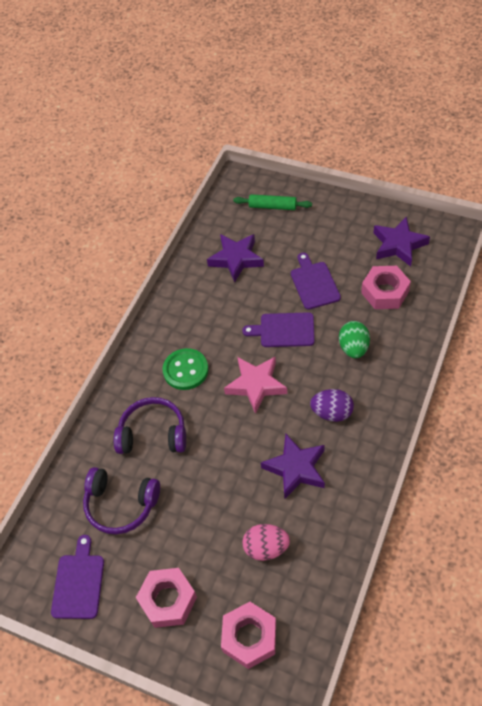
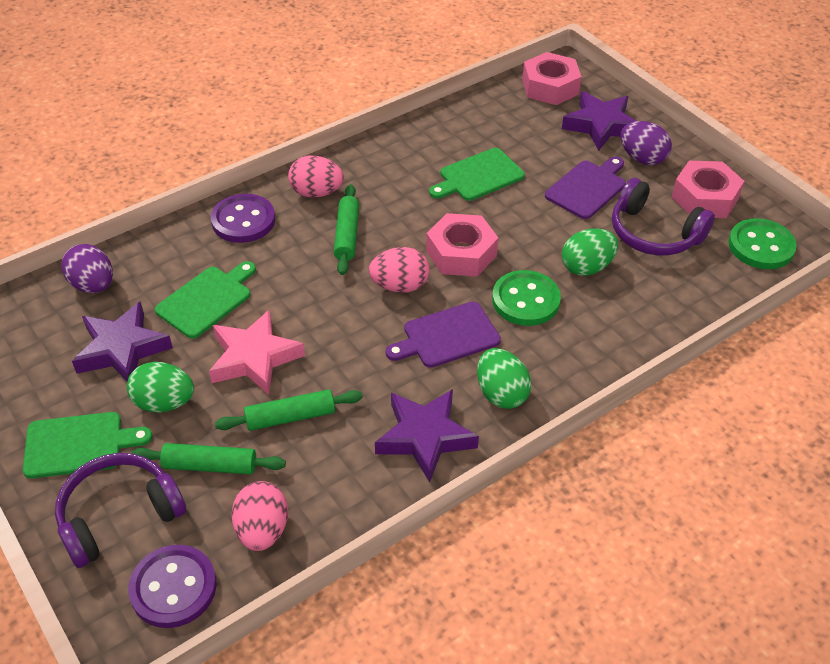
green button: 1 -> 2
green cutting board: 0 -> 3
green egg: 1 -> 3
green rolling pin: 1 -> 3
pink egg: 1 -> 3
purple button: 0 -> 2
purple cutting board: 3 -> 2
purple egg: 1 -> 2

